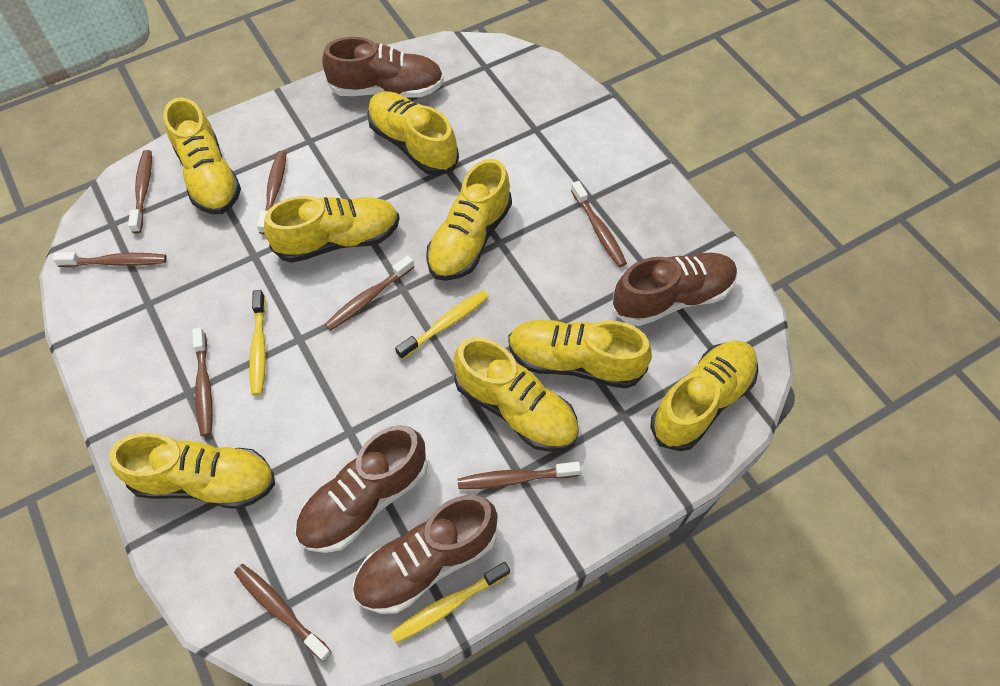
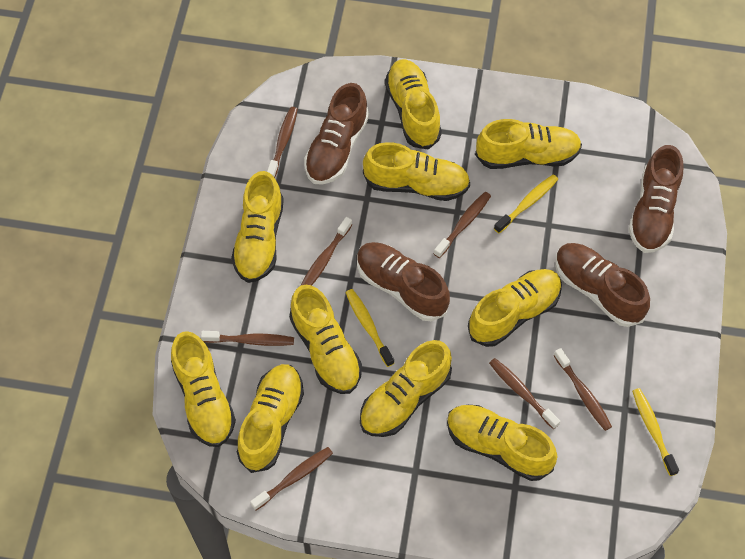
brown toothbrush: 8 -> 7
yellow shoe: 8 -> 10

